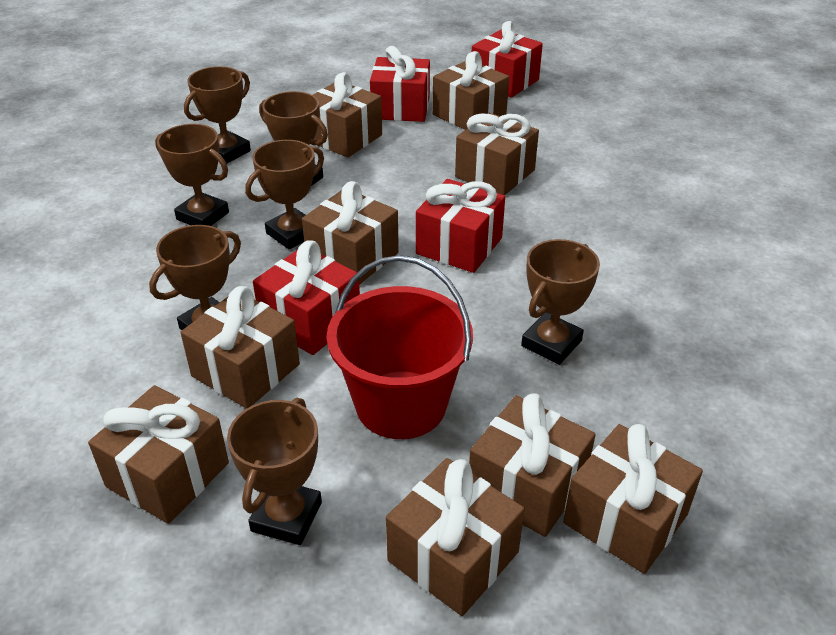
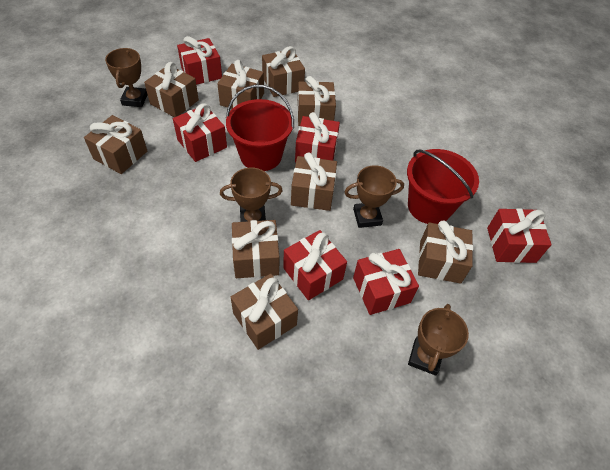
brown trophy: 7 -> 4
red bucket: 1 -> 2
red gift: 4 -> 6

